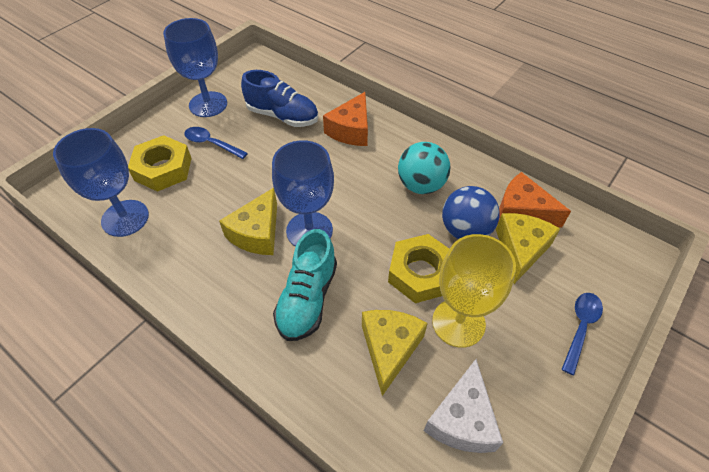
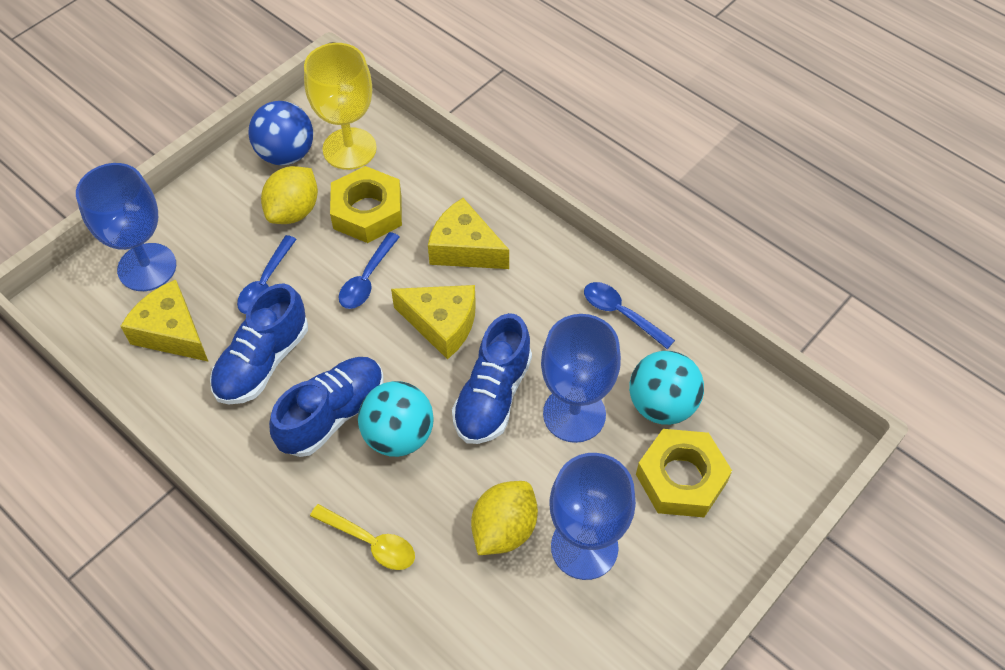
blue shoe: 1 -> 3
blue spoon: 2 -> 3
orange cheese: 2 -> 0
turquoise ball: 1 -> 2
turquoise shoe: 1 -> 0
white cheese: 1 -> 0
yellow lemon: 0 -> 2
yellow spoon: 0 -> 1

